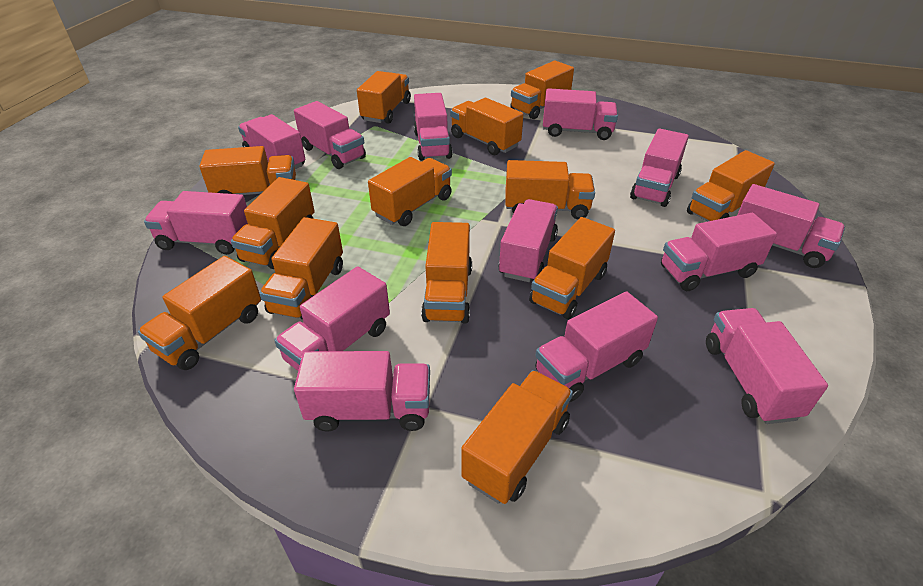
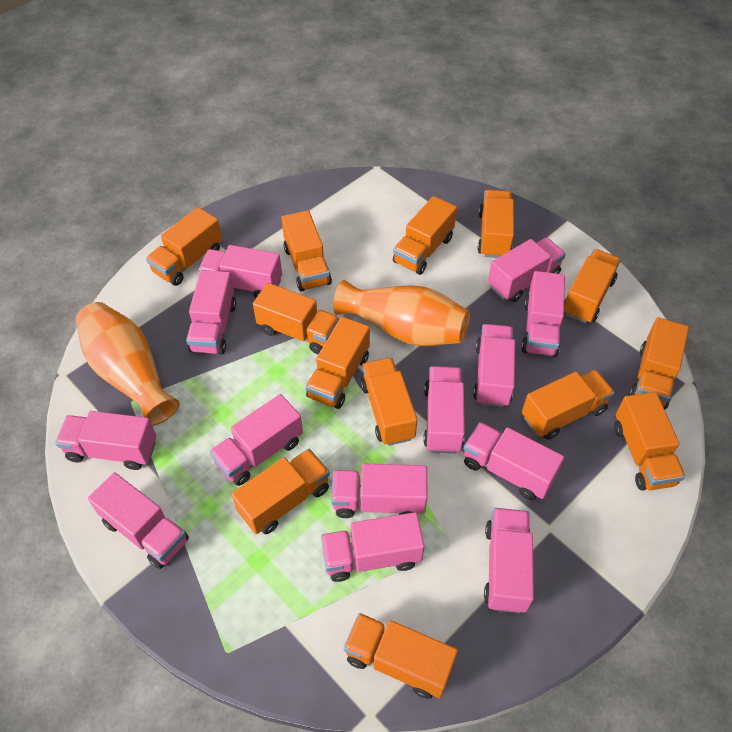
orange vase: 0 -> 2

